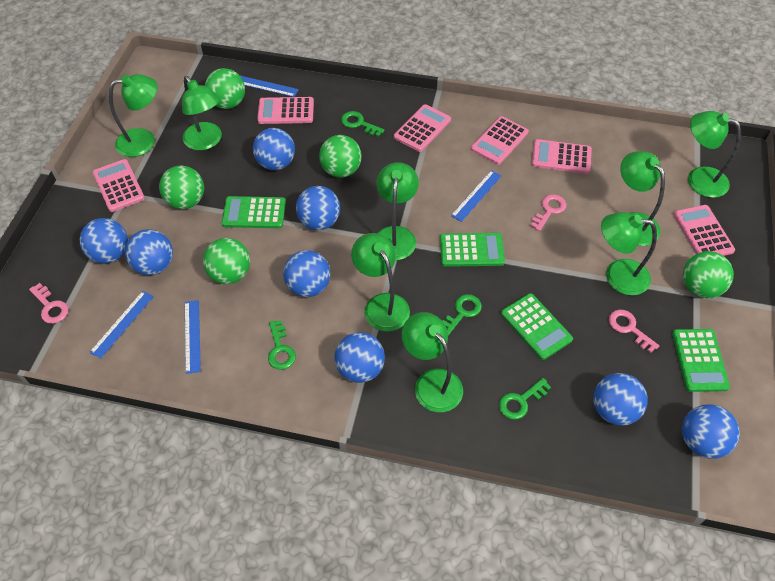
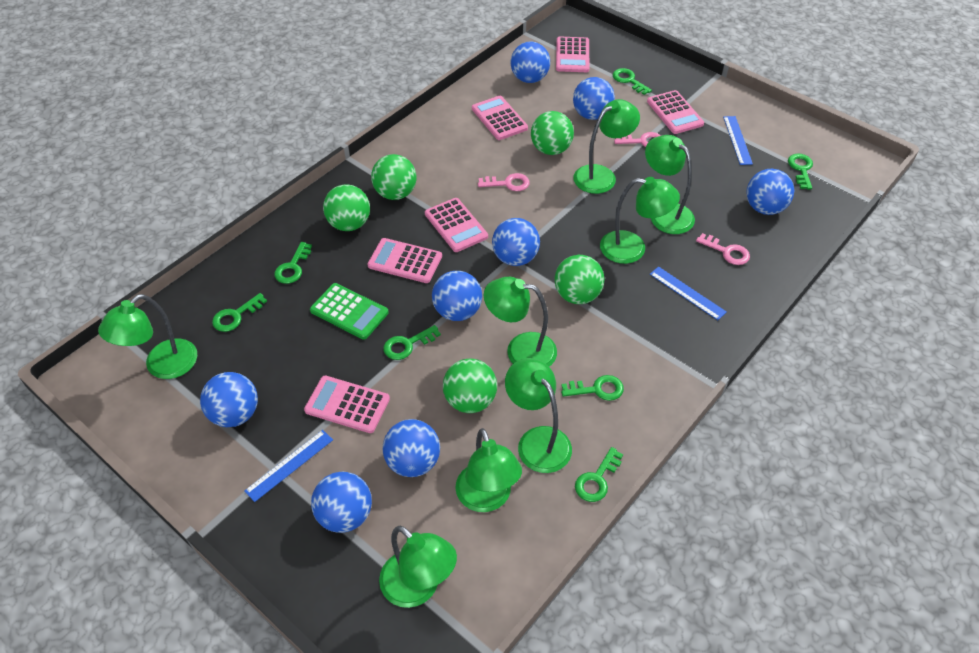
blue ruler: 4 -> 3
green calculator: 4 -> 1
green key: 4 -> 7

